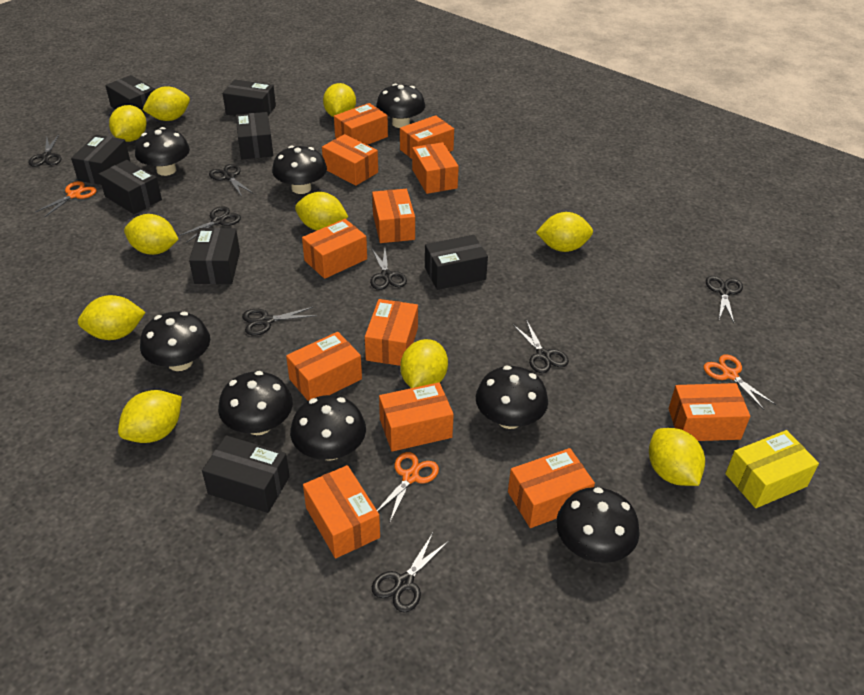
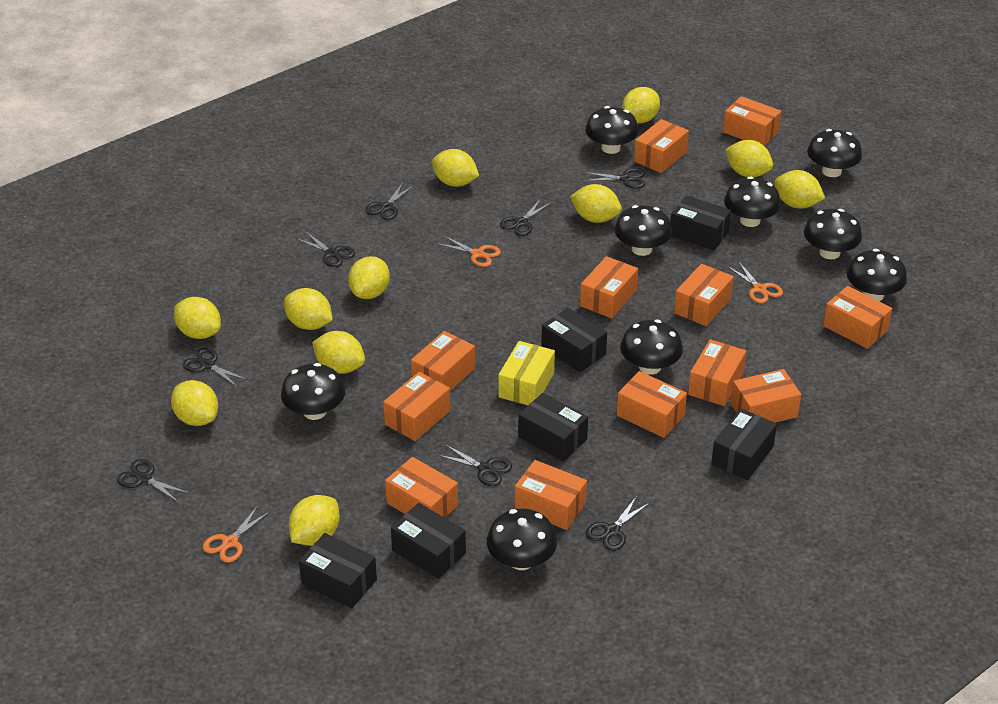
black box: 8 -> 6
black mushroom: 8 -> 9
yellow lemon: 10 -> 11

